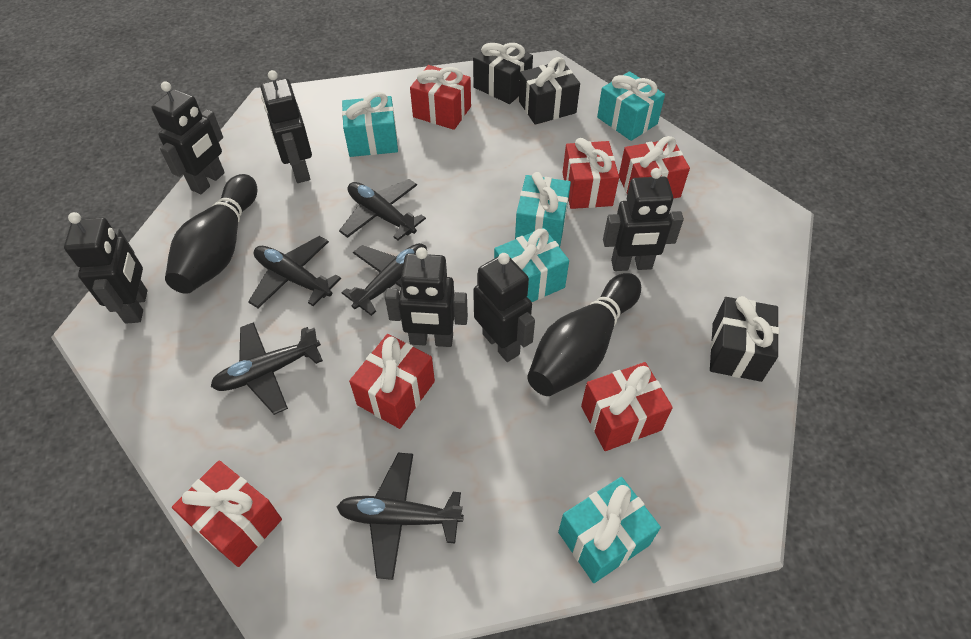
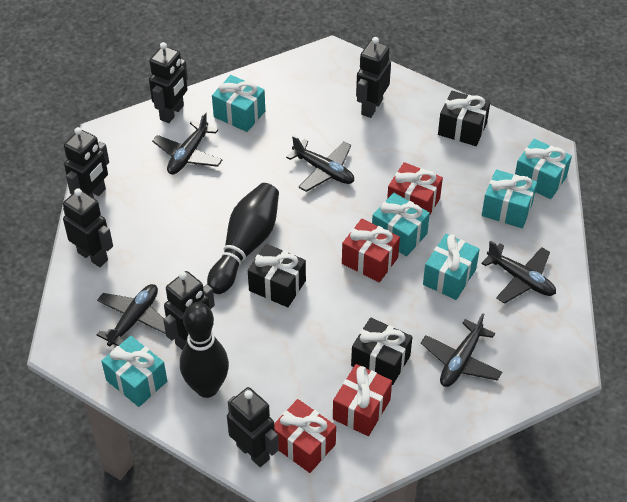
red gift: 6 -> 4
turquoise gift: 5 -> 6

